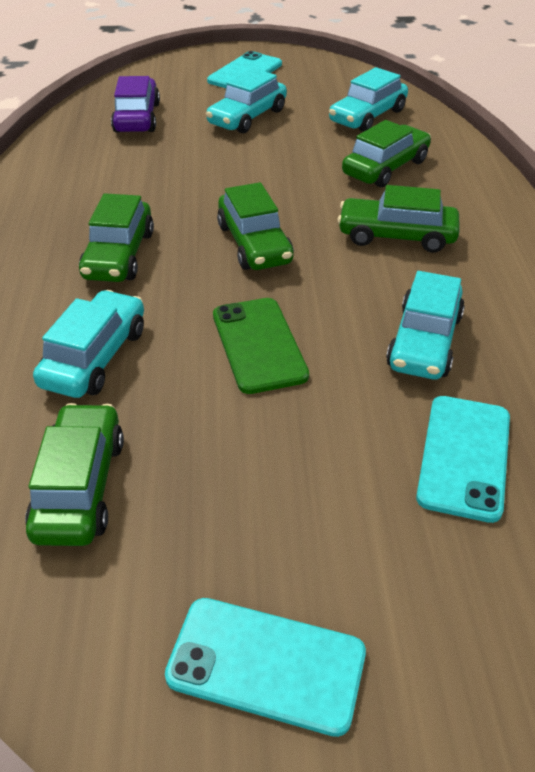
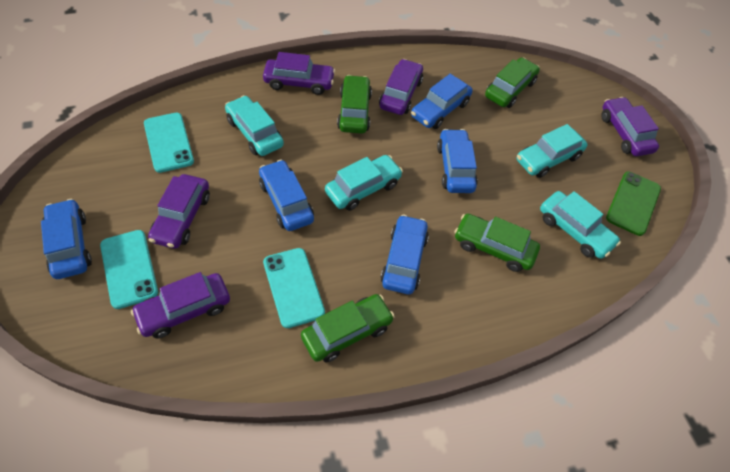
blue car: 0 -> 5
green car: 5 -> 4
purple car: 1 -> 5

